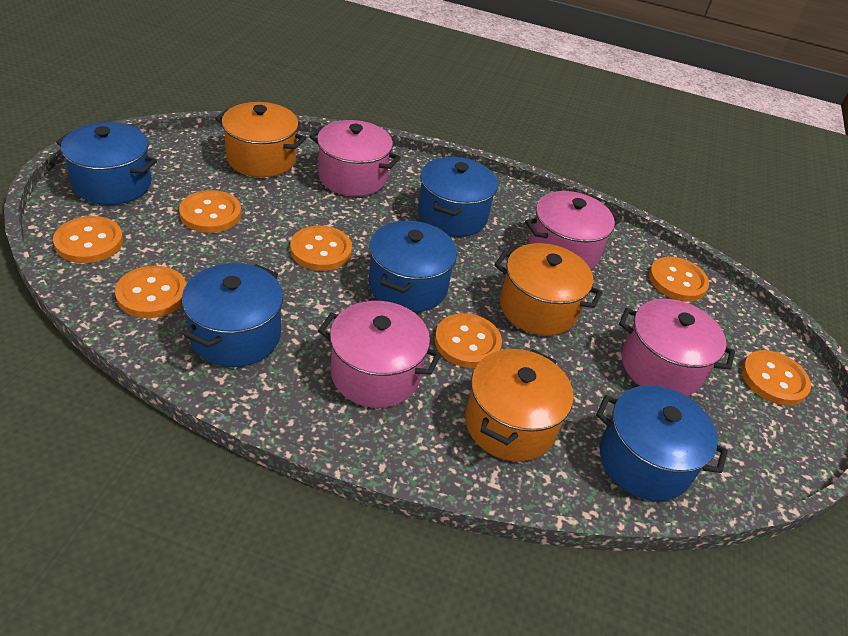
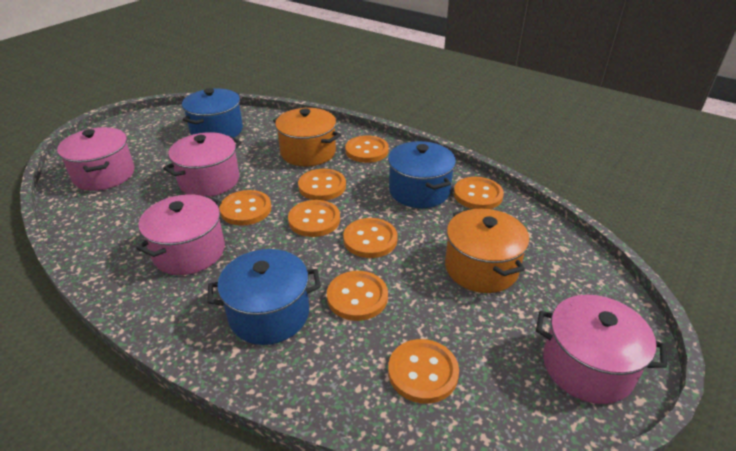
blue pot: 5 -> 3
orange button: 7 -> 8
orange pot: 3 -> 2

